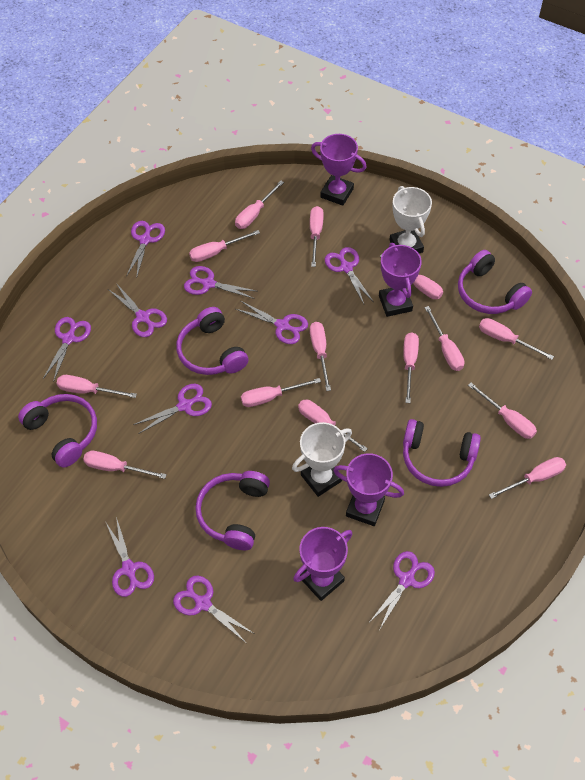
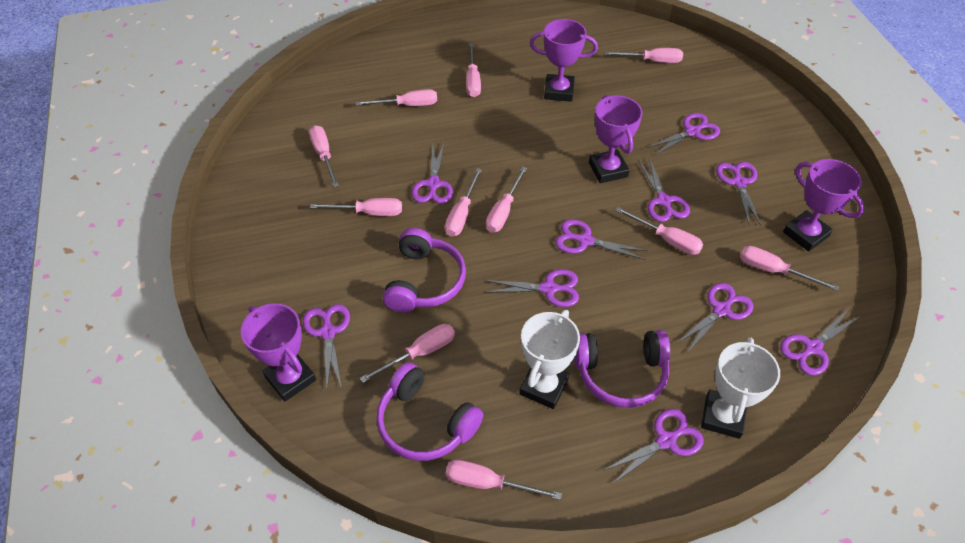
pink screwdriver: 14 -> 11
purple headphones: 5 -> 3

